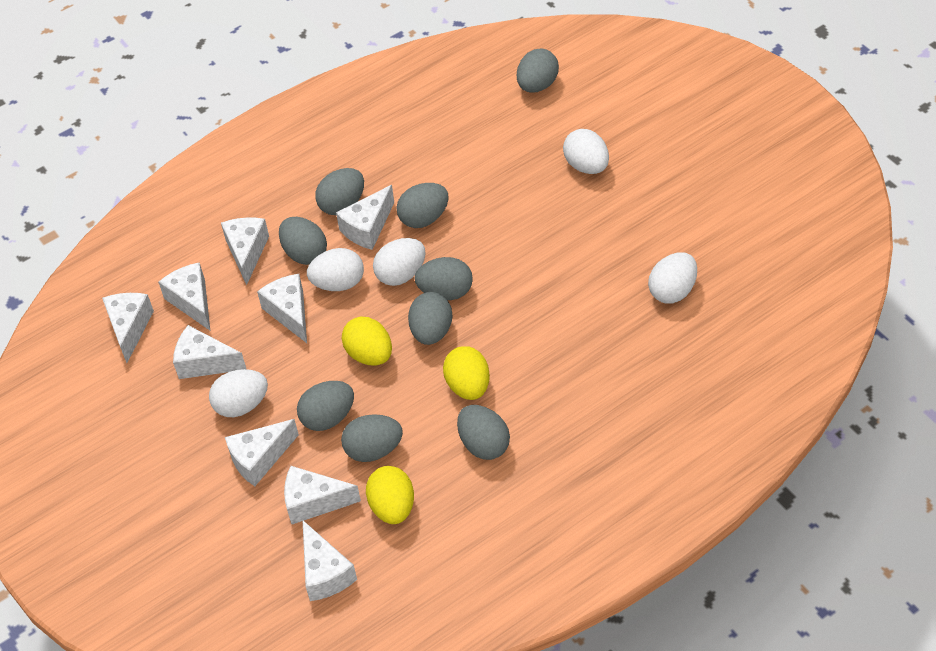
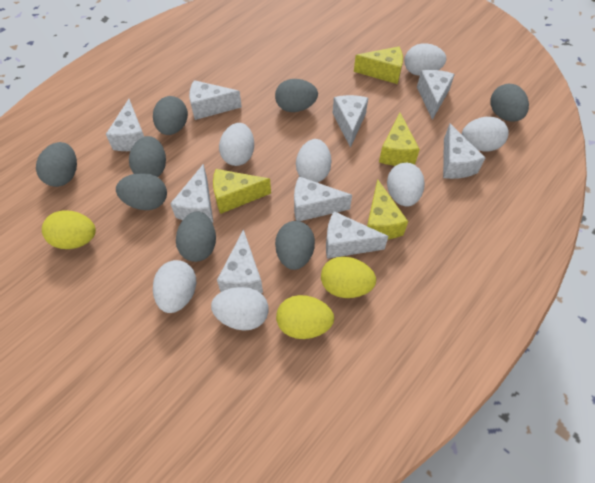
grey egg: 9 -> 8
white egg: 5 -> 7
yellow cheese: 0 -> 4

